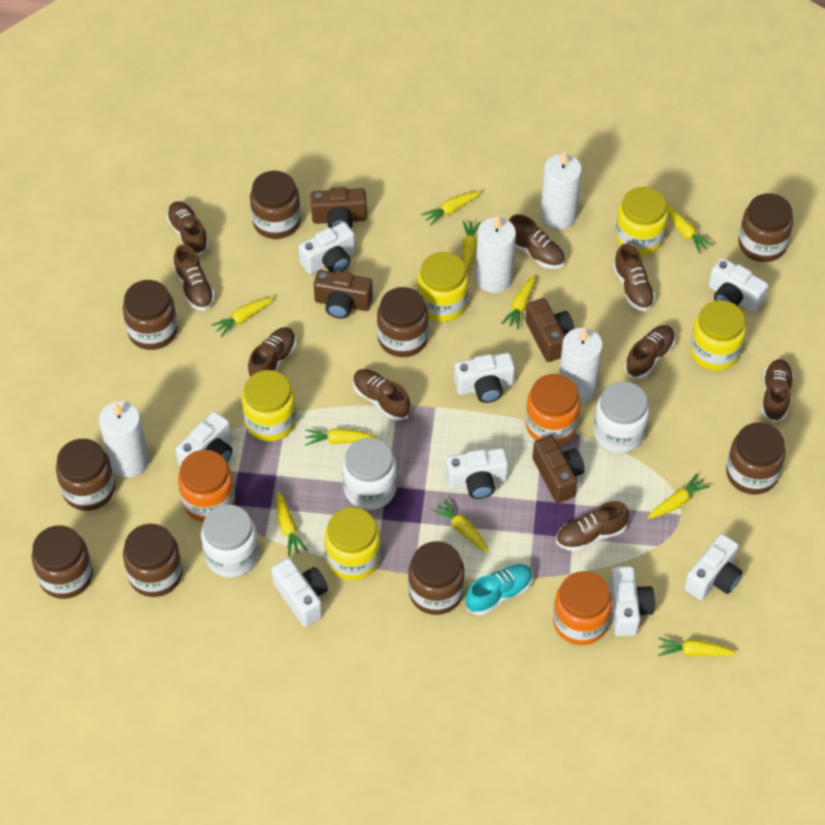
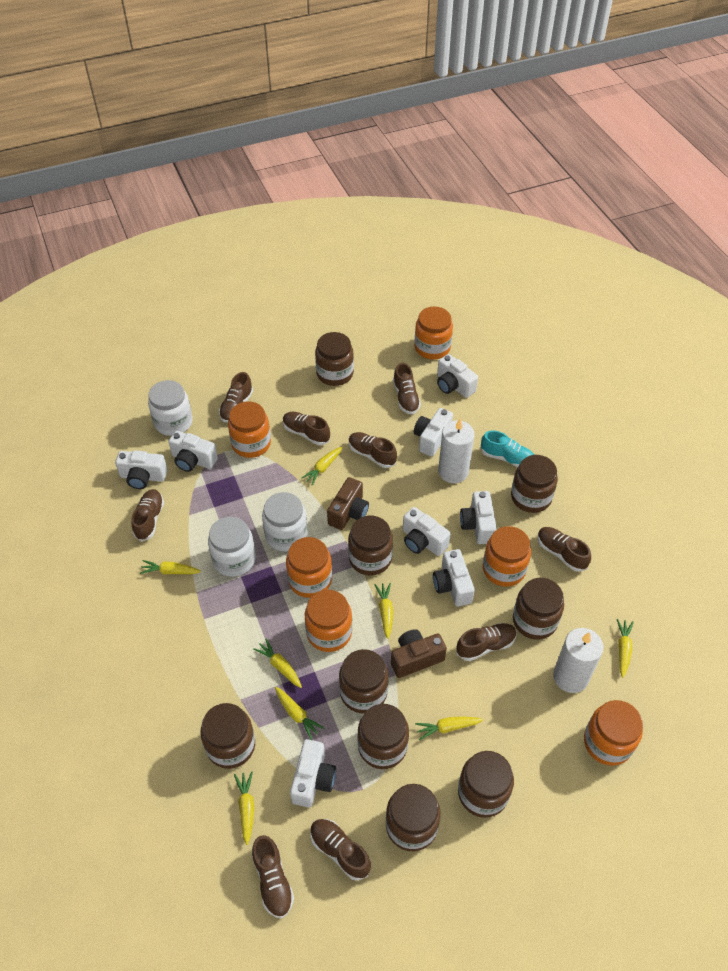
brown camera: 4 -> 2
orange jar: 3 -> 6
white candle: 4 -> 2
yellow carrot: 10 -> 8
yellow jar: 5 -> 0

